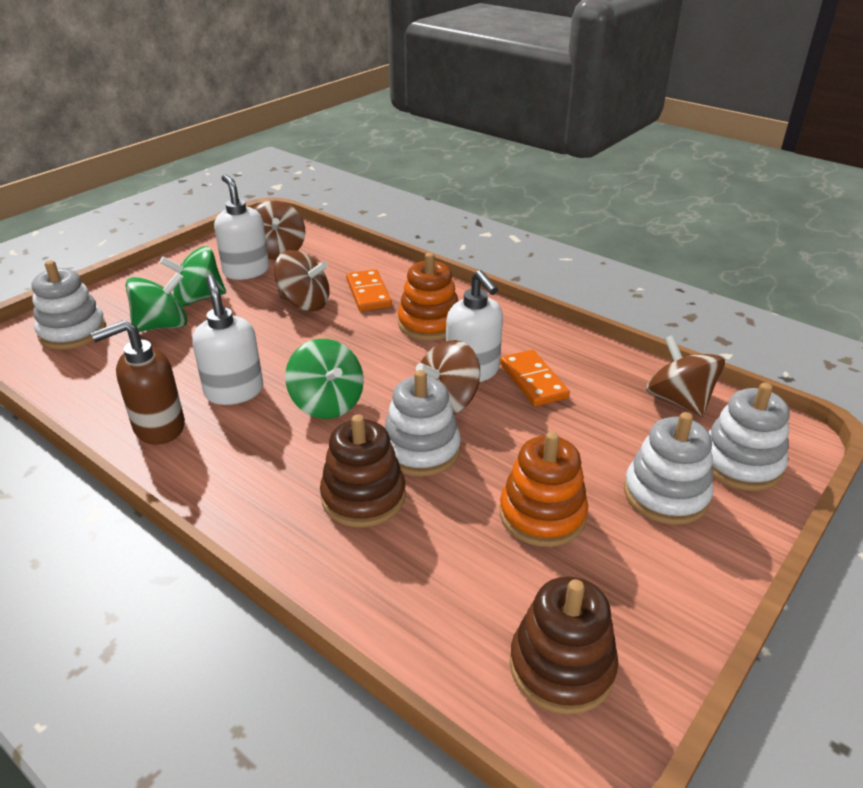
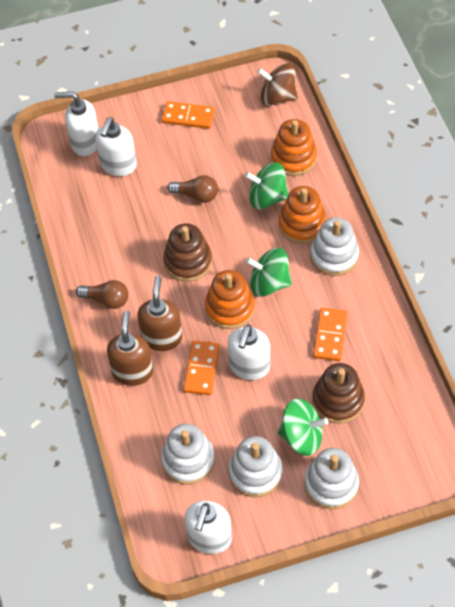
brown light bulb: 0 -> 2
brown soap dispenser: 1 -> 2
brown spinning top: 4 -> 1
orange domino: 2 -> 3
orange stacking toy: 2 -> 3
white soap dispenser: 3 -> 4

